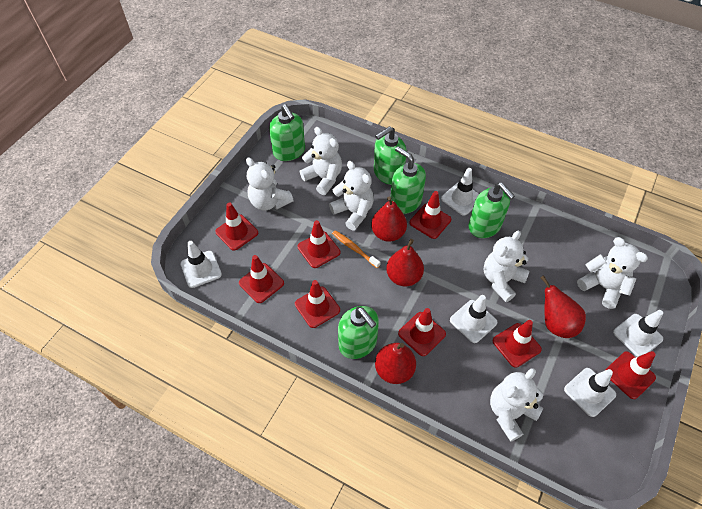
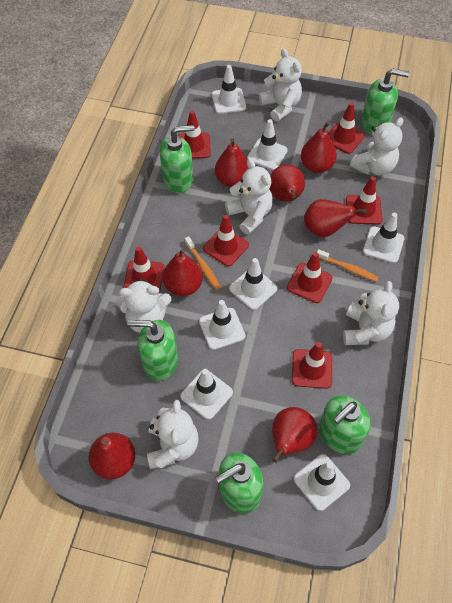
orange toothbrush: 1 -> 2
red pear: 4 -> 7
red traffic cone: 8 -> 7
white traffic cone: 5 -> 7

